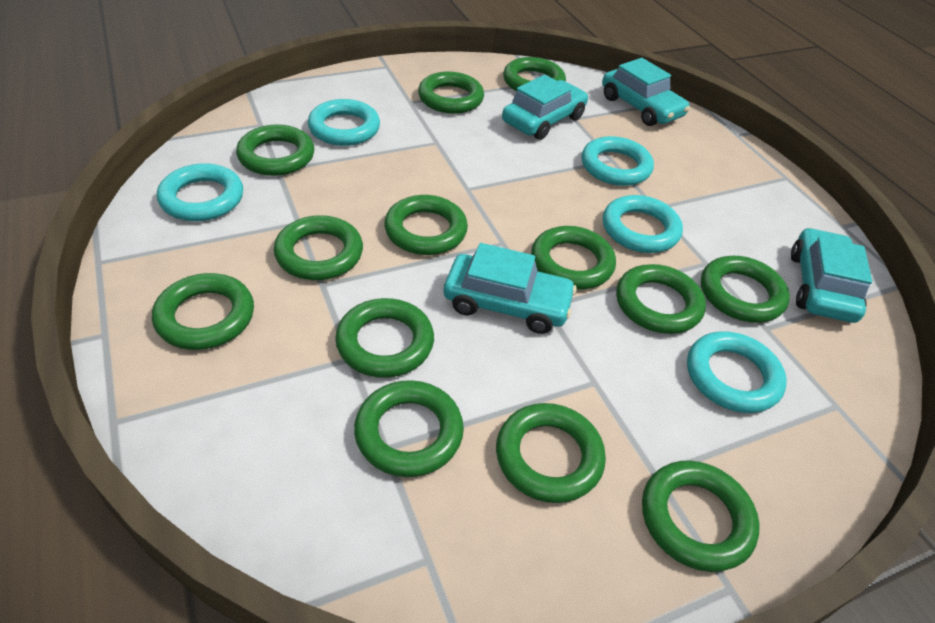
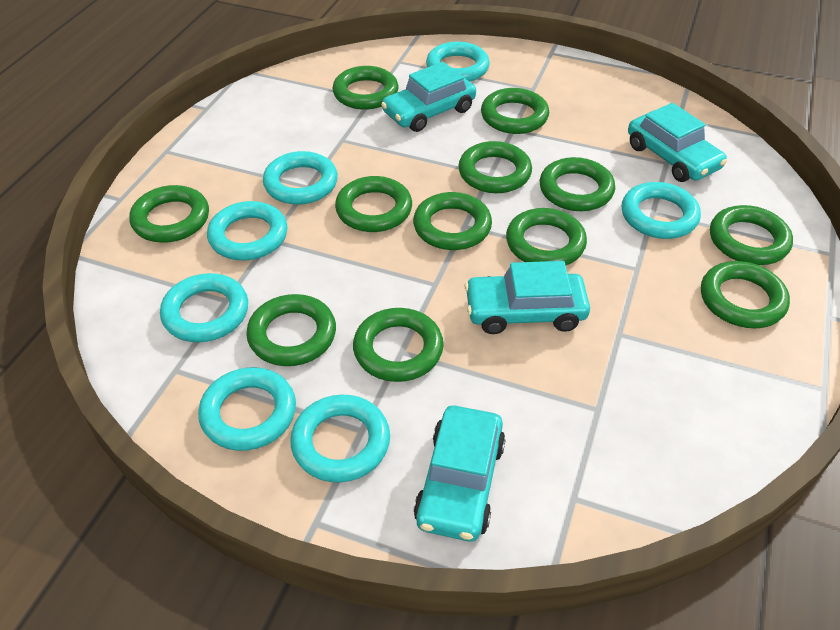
green ring: 13 -> 12
turquoise ring: 5 -> 7

